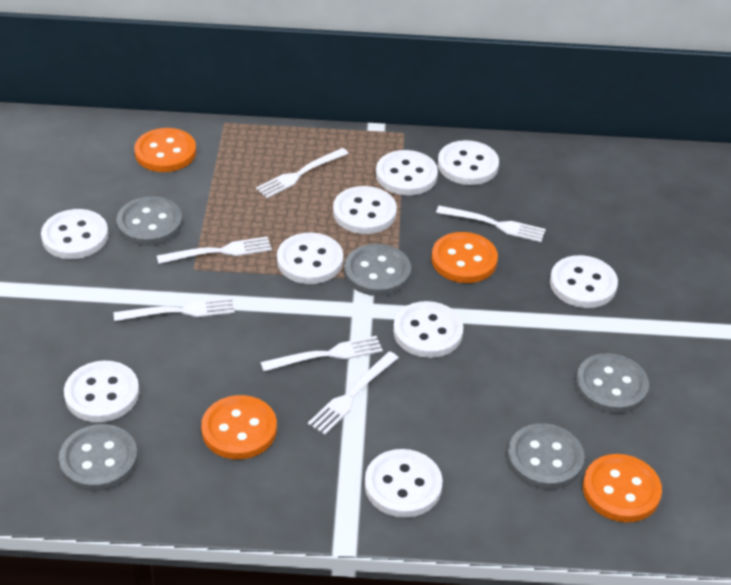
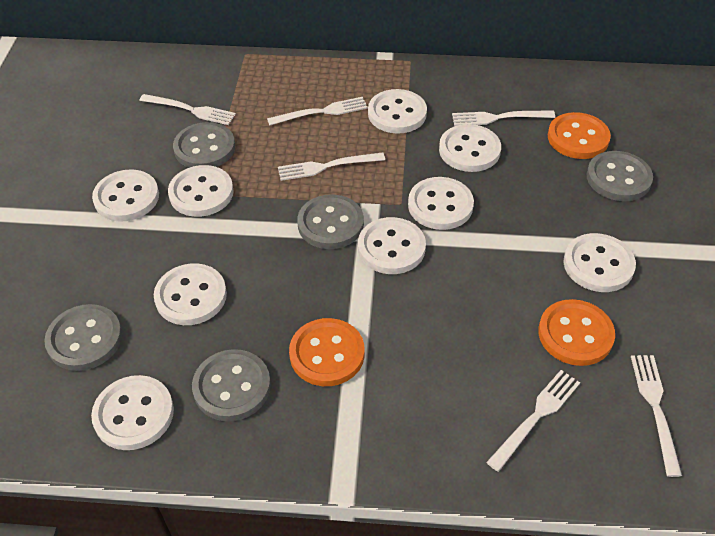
orange button: 4 -> 3

